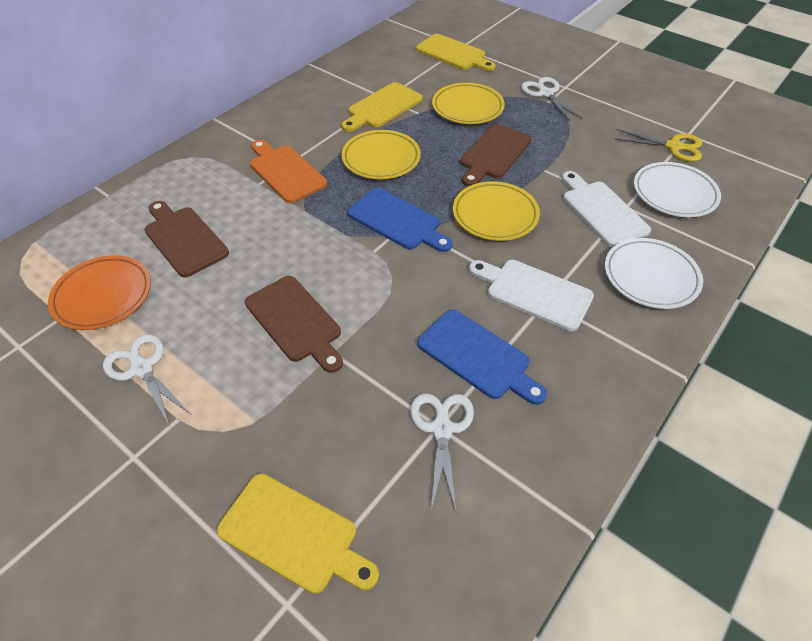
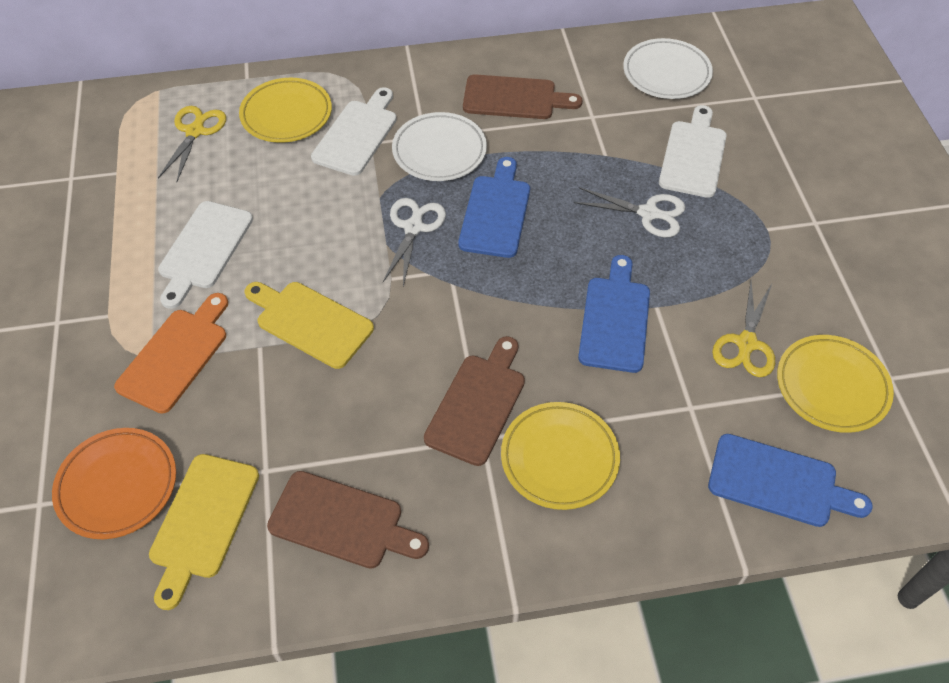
blue cutting board: 2 -> 3
white cutting board: 2 -> 3
white scissors: 3 -> 2
yellow cutting board: 3 -> 2
yellow scissors: 1 -> 2

